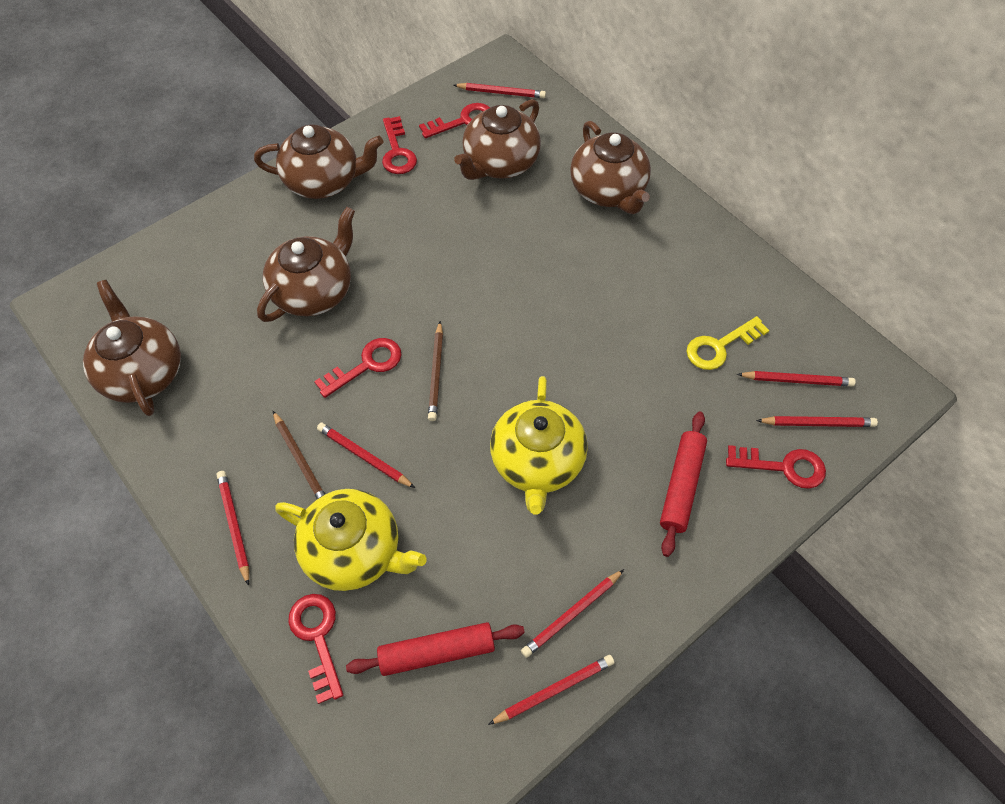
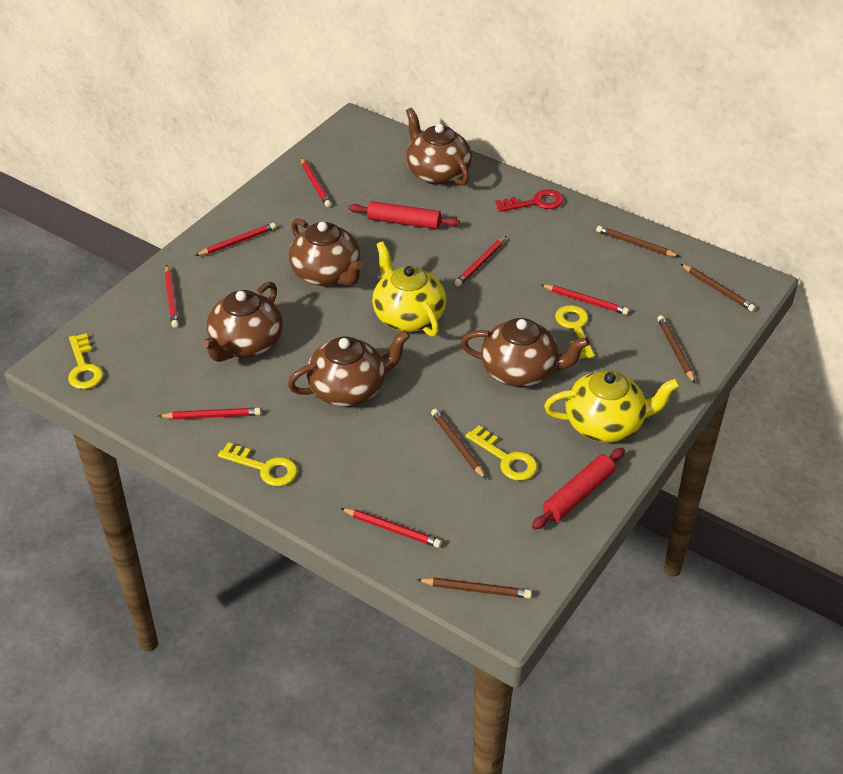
brown pencil: 2 -> 5
red key: 5 -> 1
yellow key: 1 -> 4

